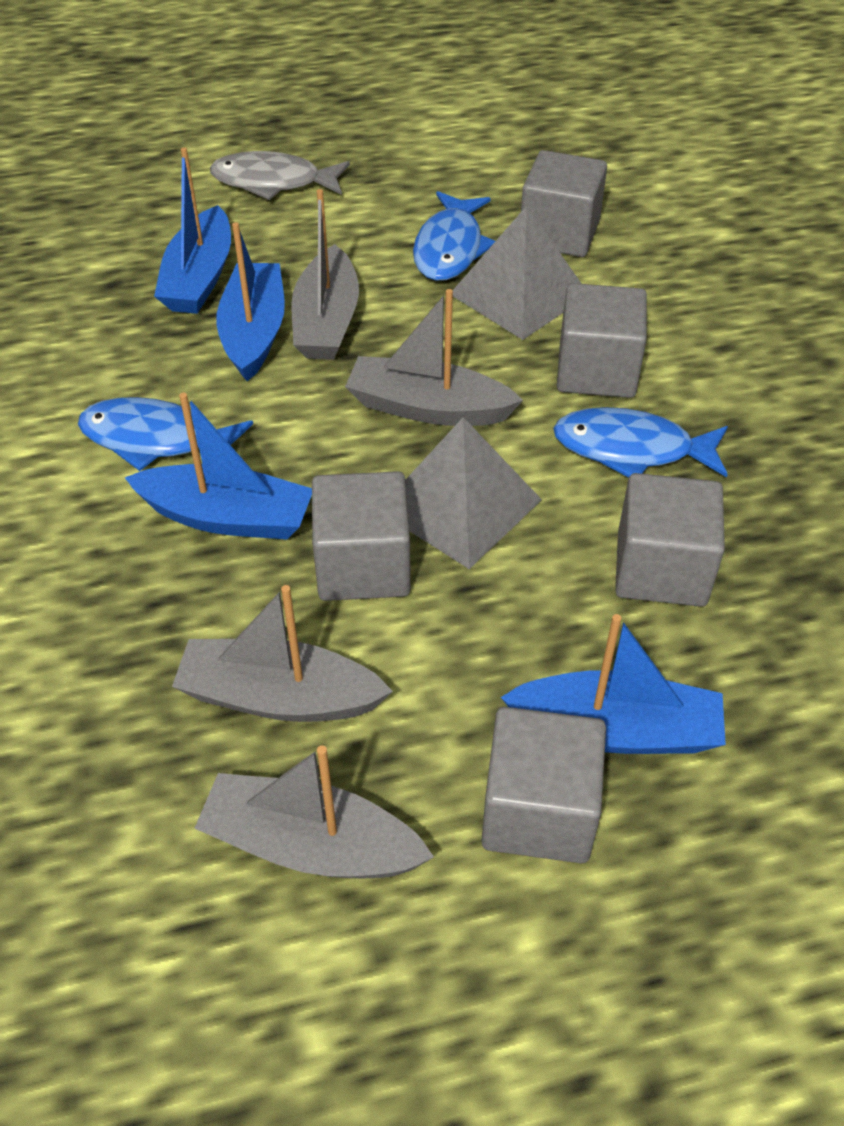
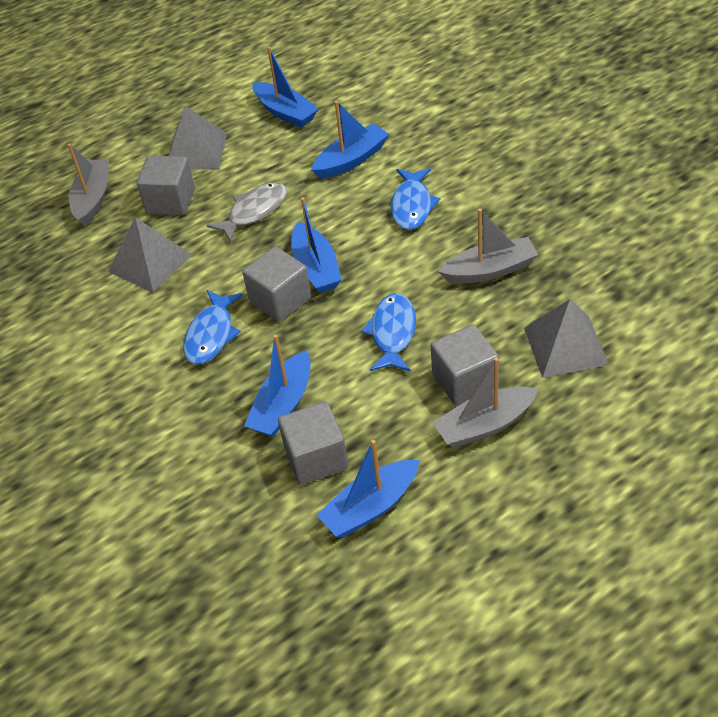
blue boat: 4 -> 5
grey boat: 4 -> 3
grey cube: 5 -> 4
grey pyramid: 2 -> 3

